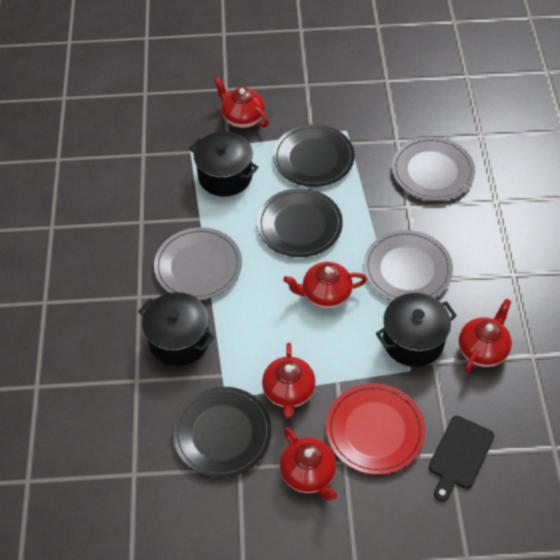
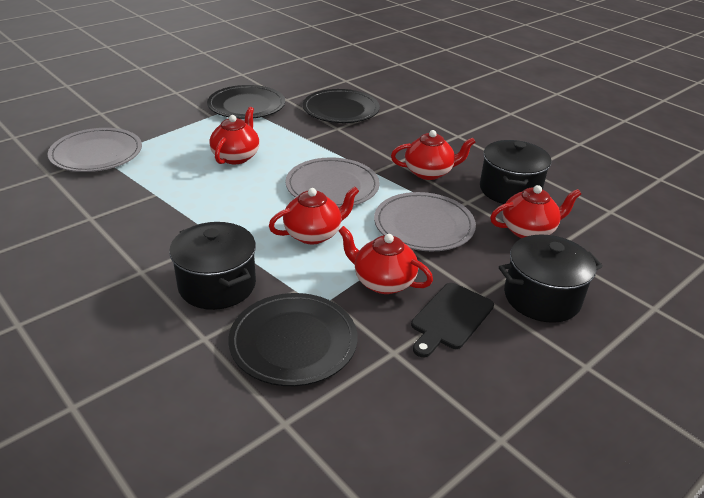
red plate: 1 -> 0

